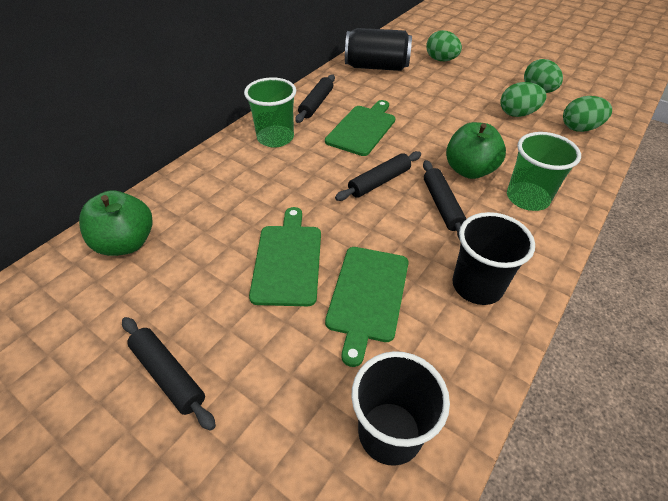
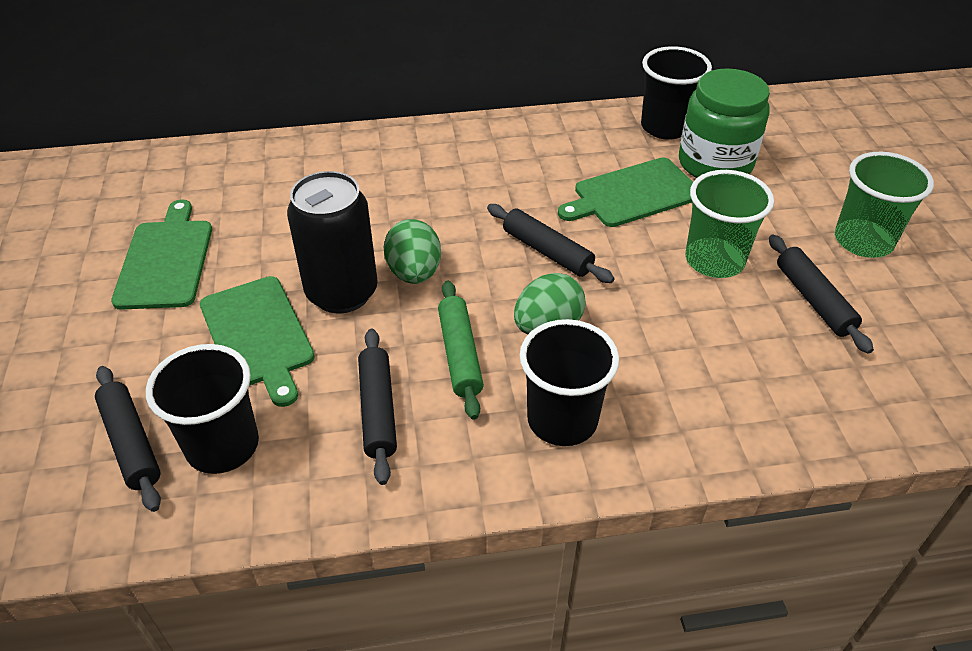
black cup: 2 -> 3
green apple: 2 -> 0
green egg: 4 -> 2
green jar: 0 -> 1
green rolling pin: 0 -> 1

